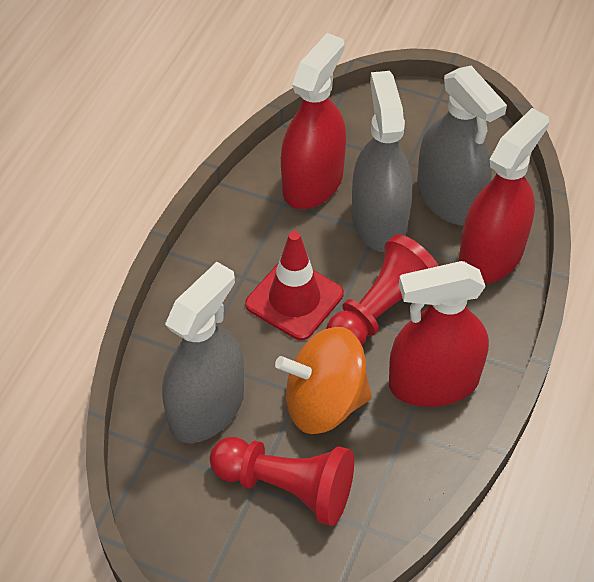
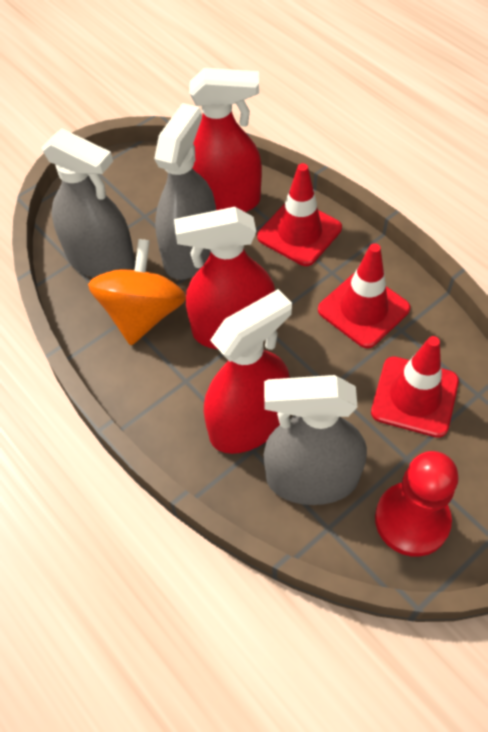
red pawn: 2 -> 1
red traffic cone: 1 -> 3

